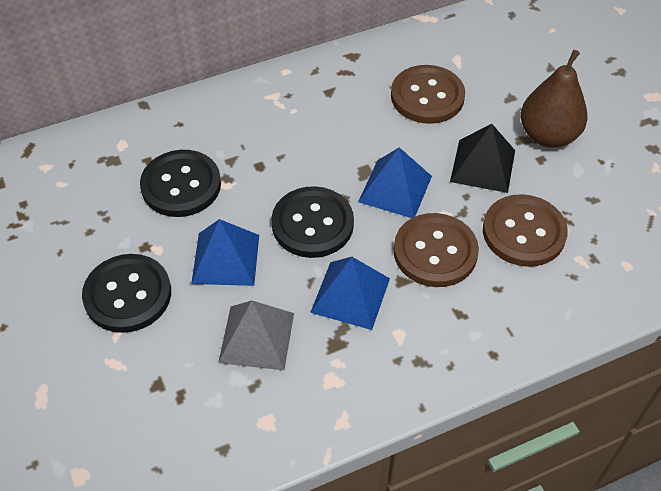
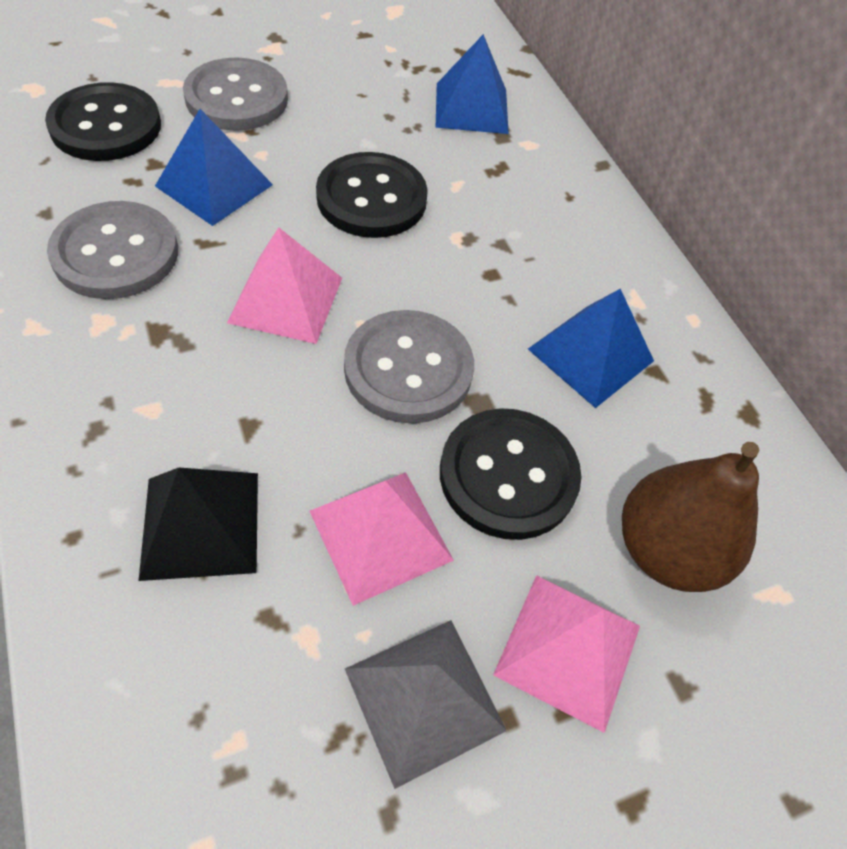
brown button: 3 -> 0
grey button: 0 -> 3
pink pyramid: 0 -> 3

